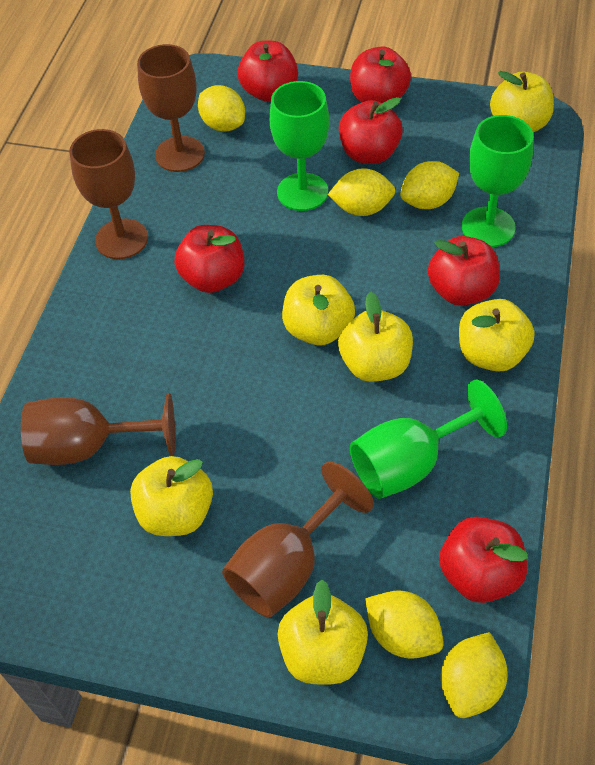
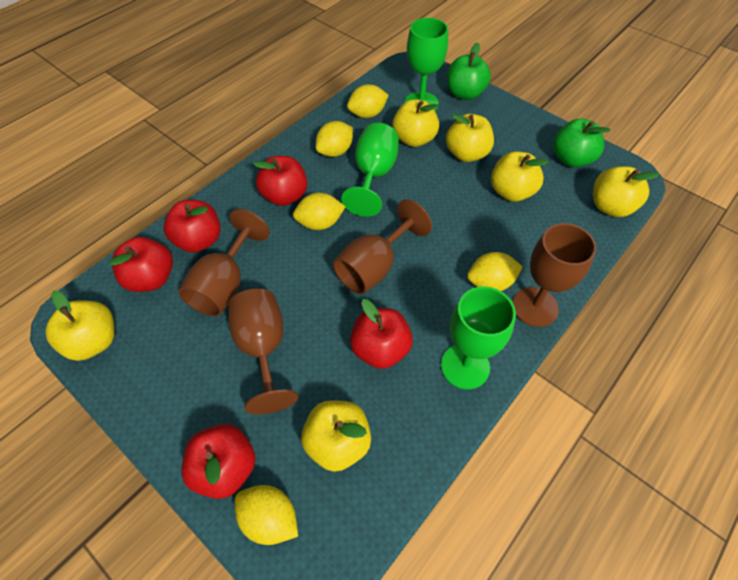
green apple: 0 -> 2
red apple: 6 -> 5

